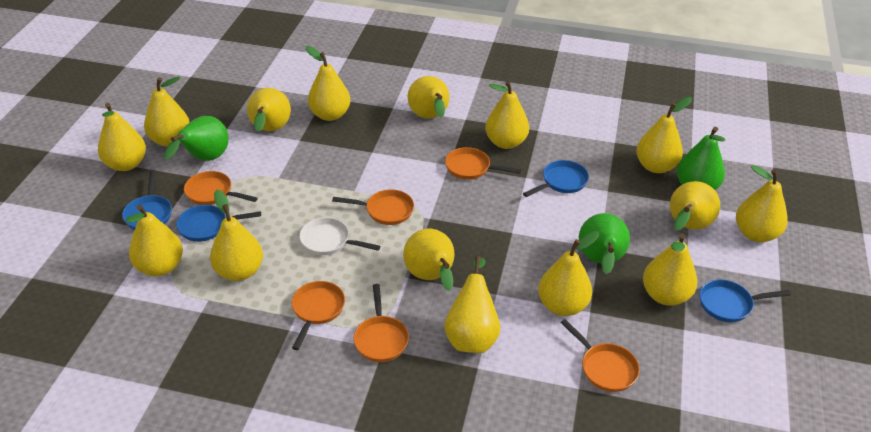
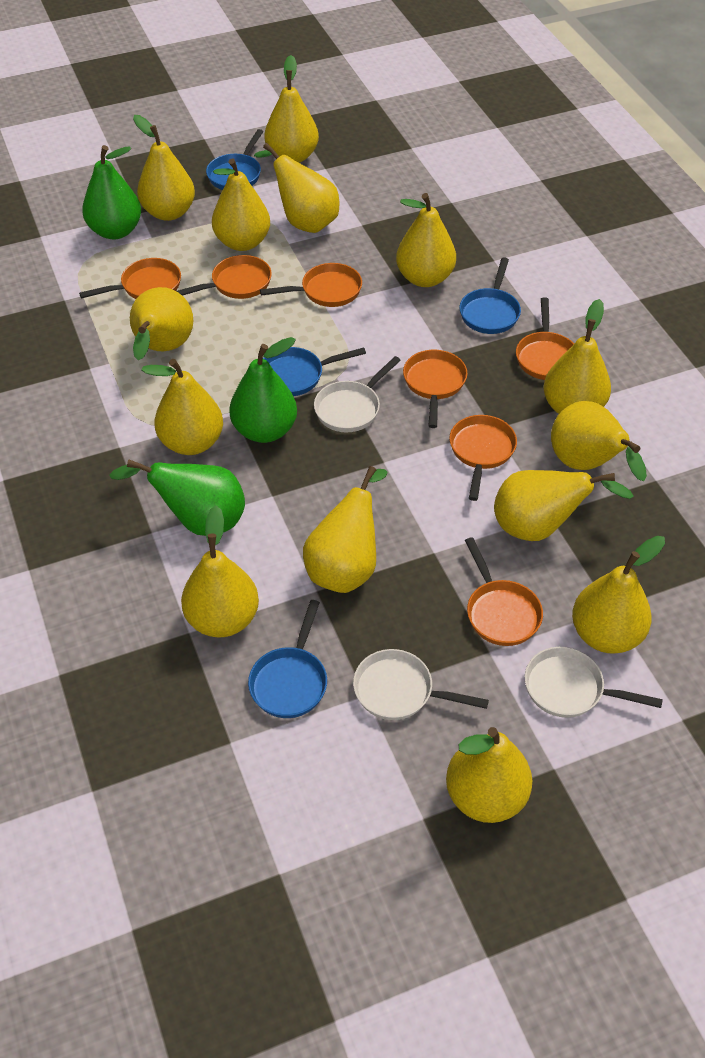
orange pan: 6 -> 7
white pan: 1 -> 3
yellow pear: 15 -> 14

